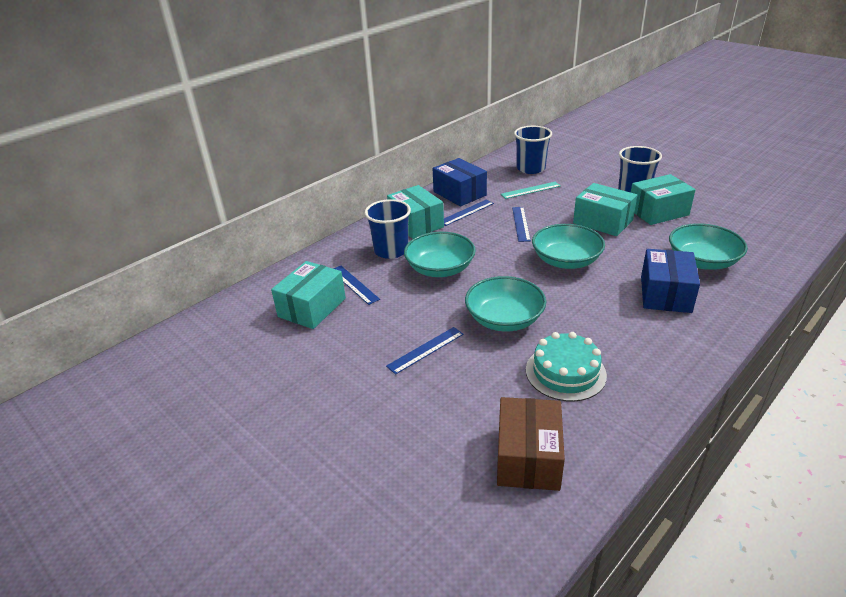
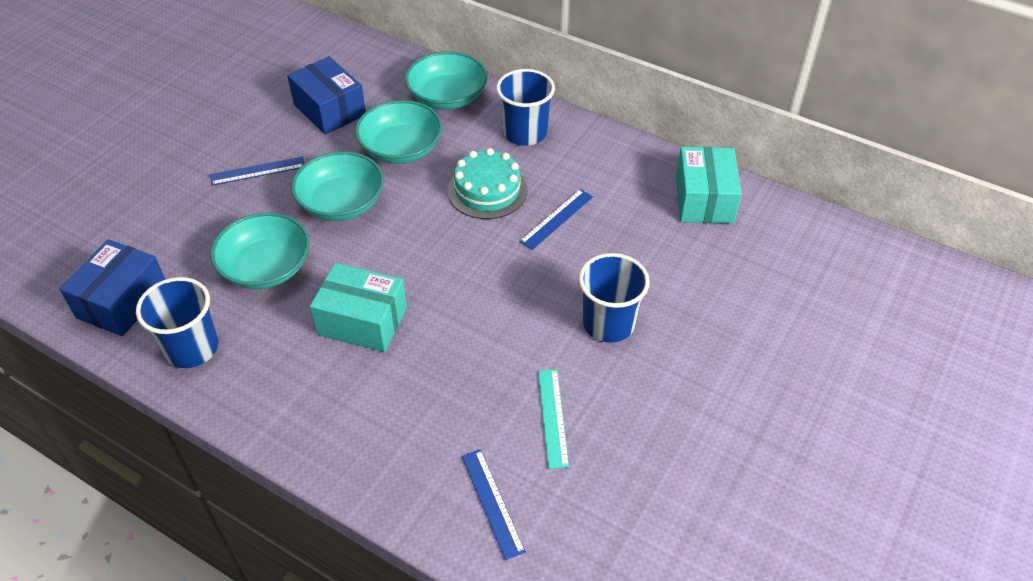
blue ruler: 4 -> 3
brown box: 1 -> 0
turquoise box: 4 -> 2

